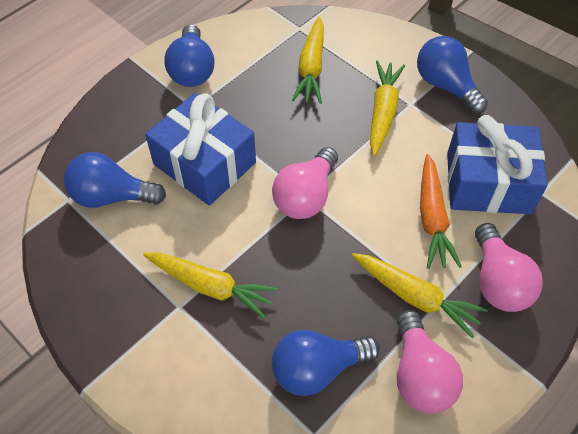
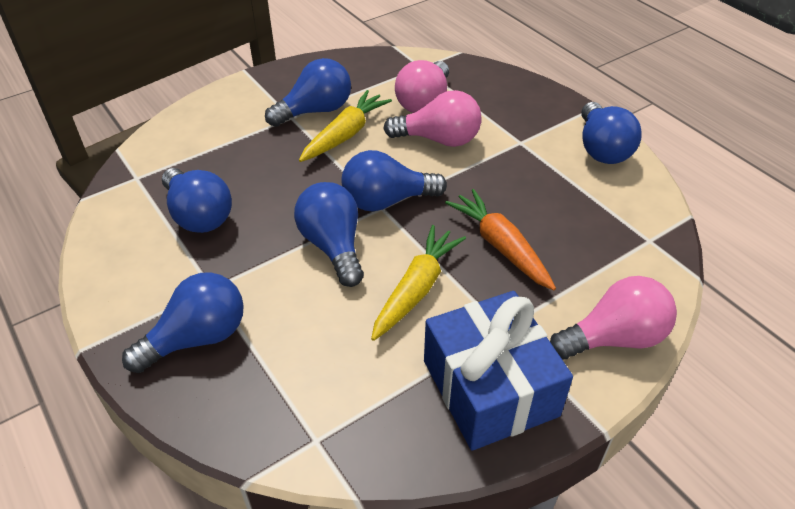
blue gift: 2 -> 1
blue light bulb: 4 -> 6
yellow carrot: 4 -> 2

